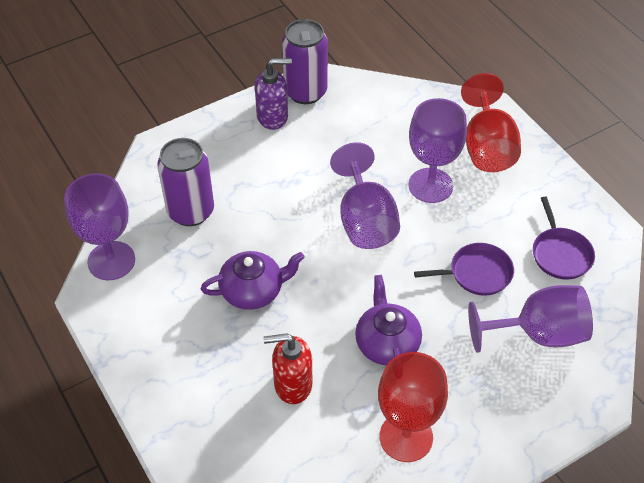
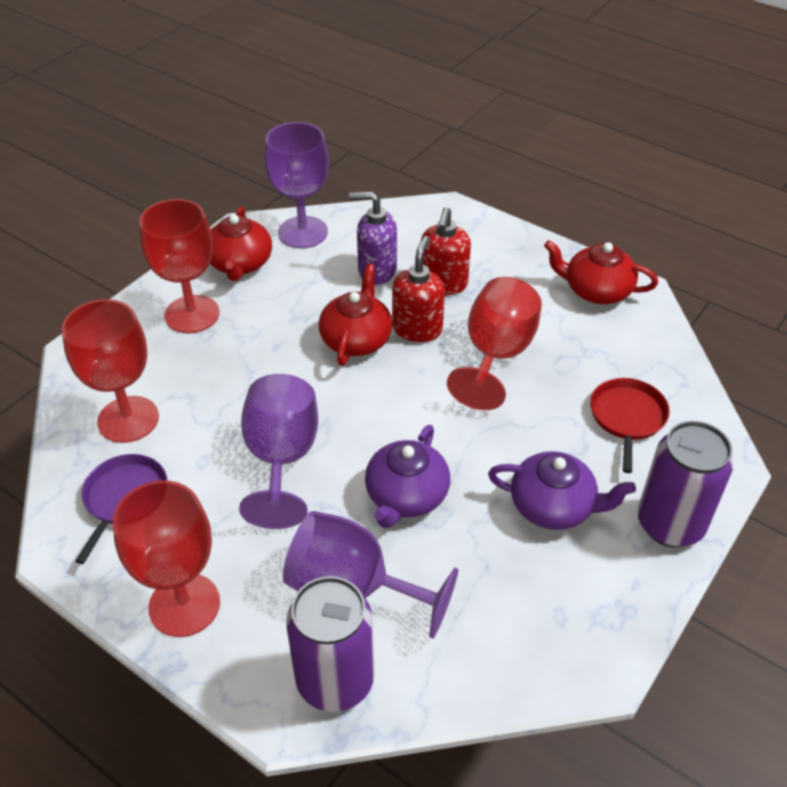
purple goblet: 4 -> 3
purple pan: 2 -> 1
red goblet: 2 -> 4
red pan: 0 -> 1
red soap dispenser: 1 -> 2
red teapot: 0 -> 3

